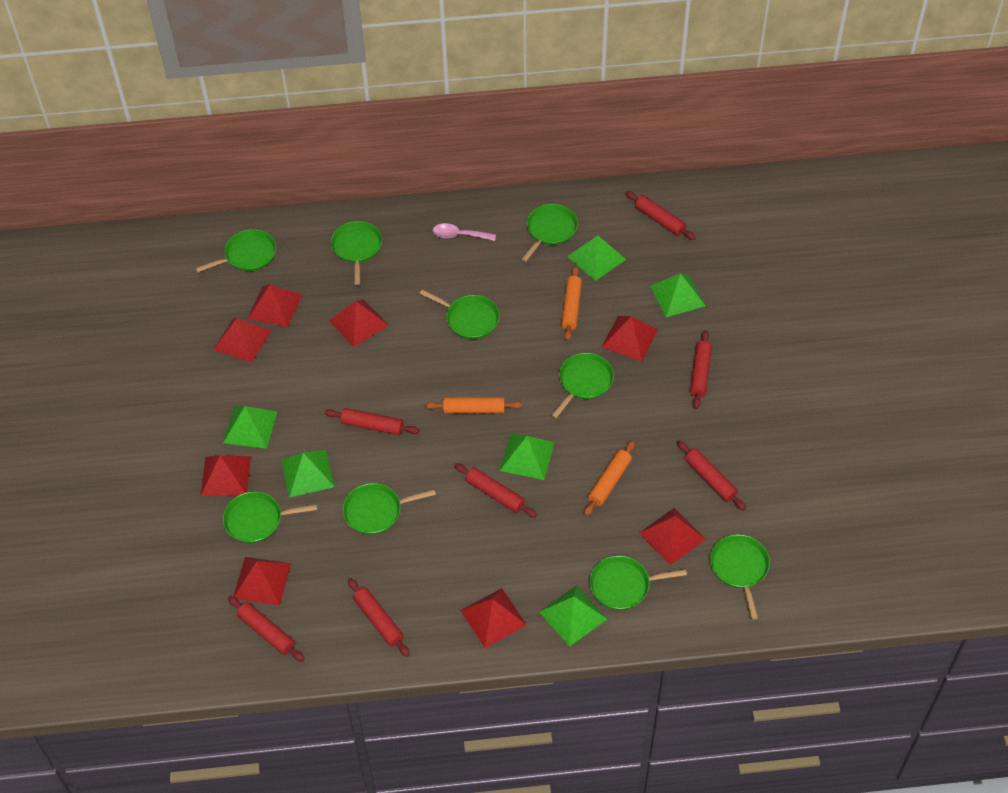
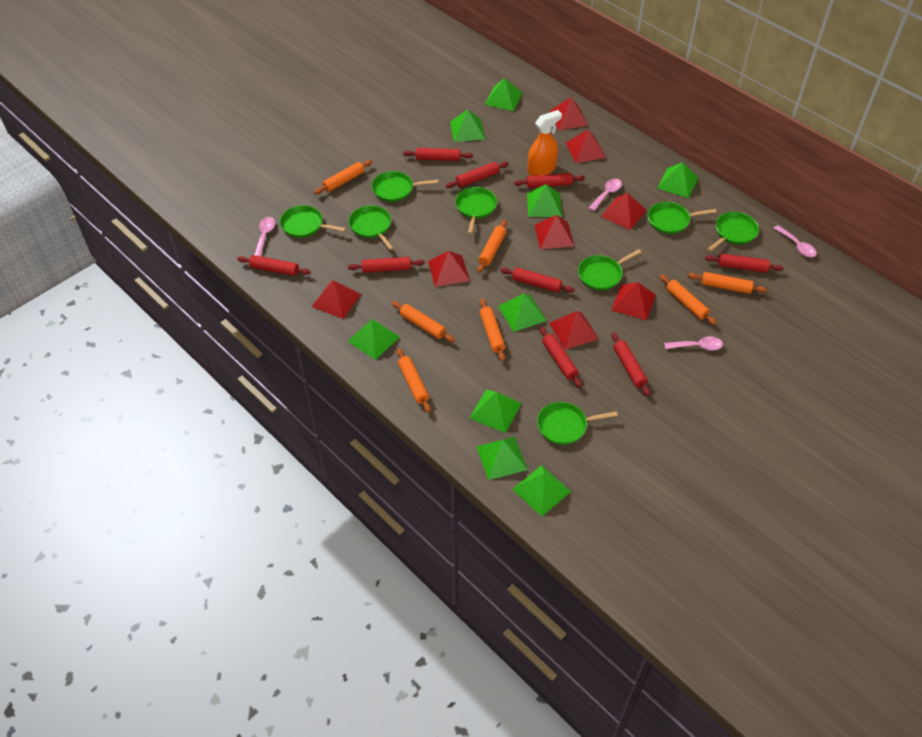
green pan: 9 -> 8
green pyramid: 6 -> 9
orange rolling pin: 3 -> 7
orange spray bottle: 0 -> 1
pink spoon: 1 -> 4
red rolling pin: 7 -> 9

